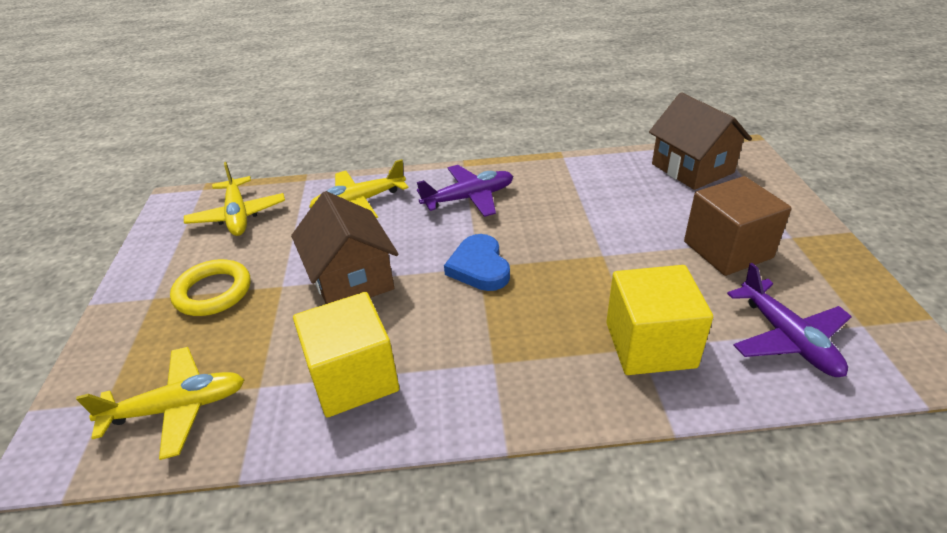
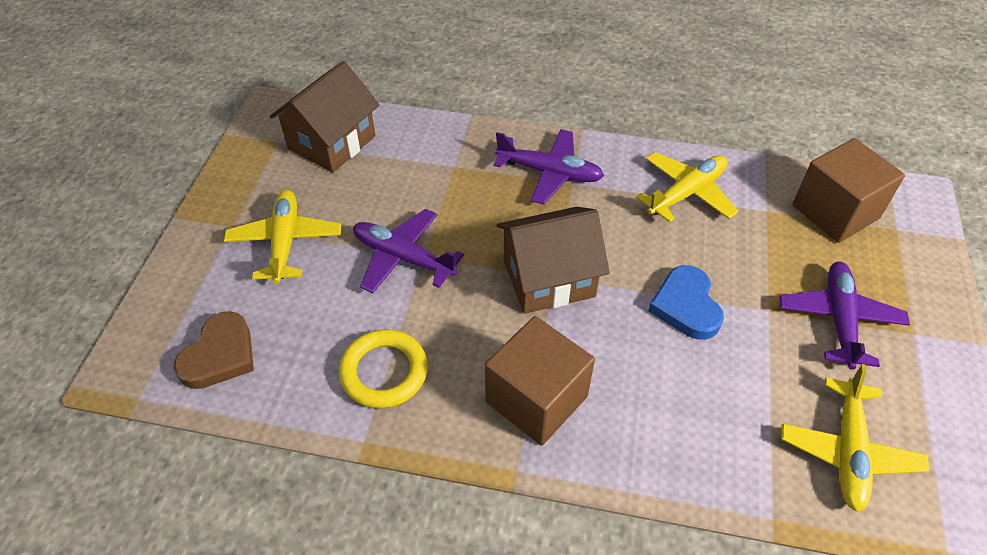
brown cube: 1 -> 2
brown heart: 0 -> 1
purple plane: 2 -> 3
yellow cube: 2 -> 0

